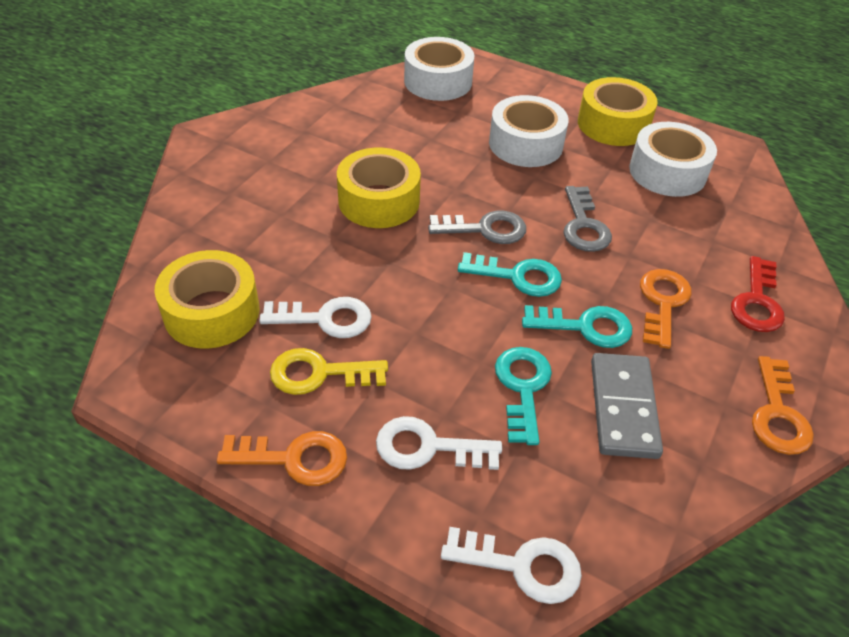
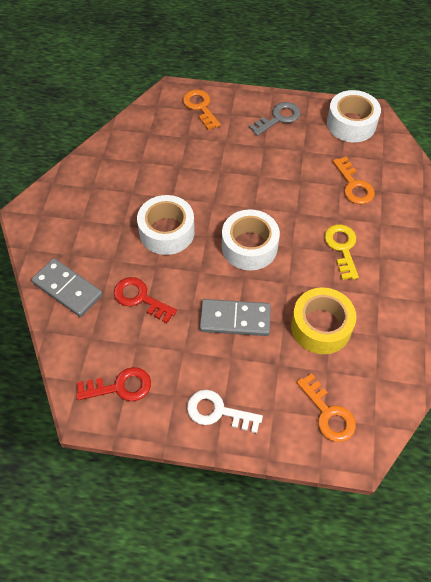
grey domino: 1 -> 2
grey key: 2 -> 1
red key: 1 -> 2
turquoise key: 3 -> 0
white key: 3 -> 1
yellow tape: 3 -> 1

